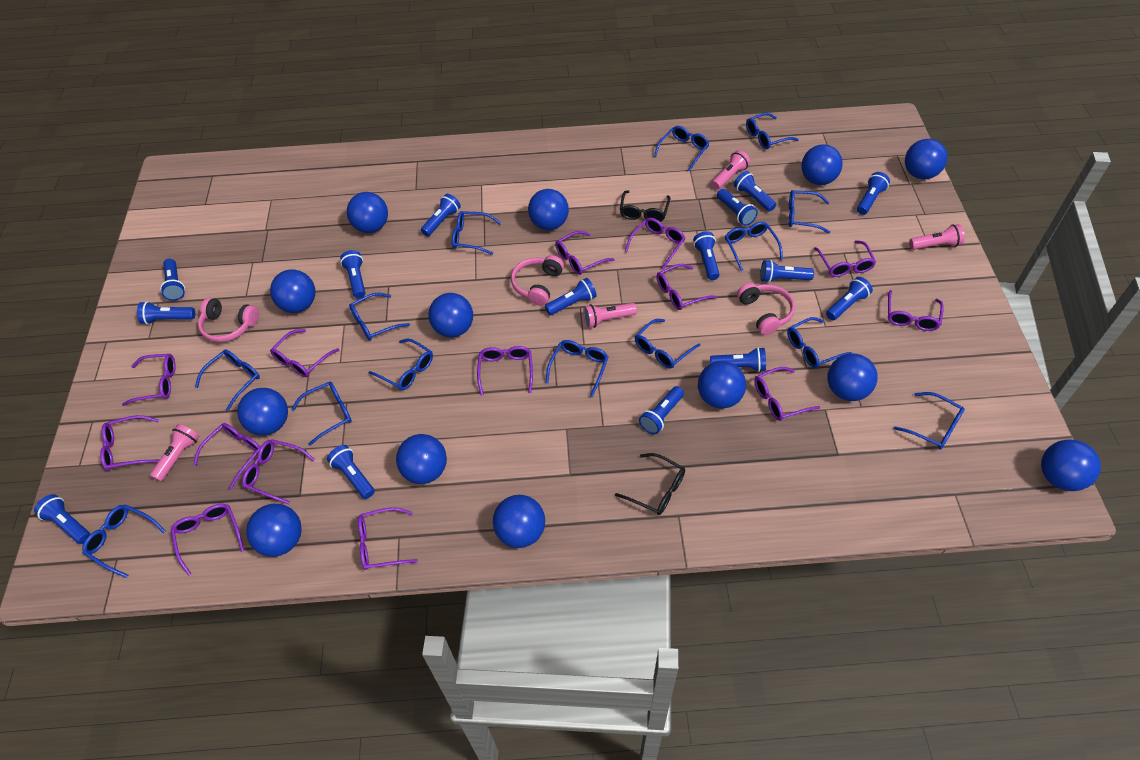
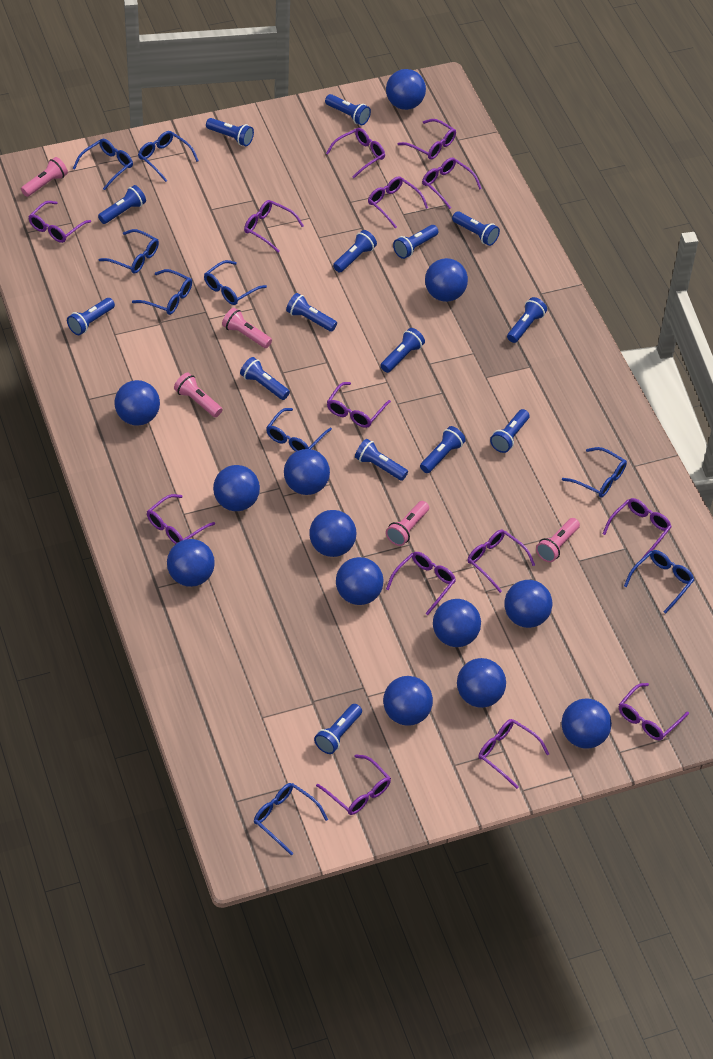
black glasses: 2 -> 0
blue glasses: 14 -> 9
pink flashlight: 4 -> 5
pink headphones: 3 -> 0

